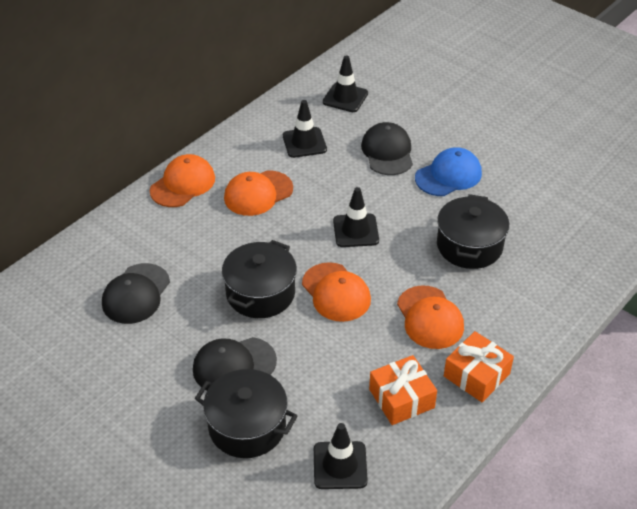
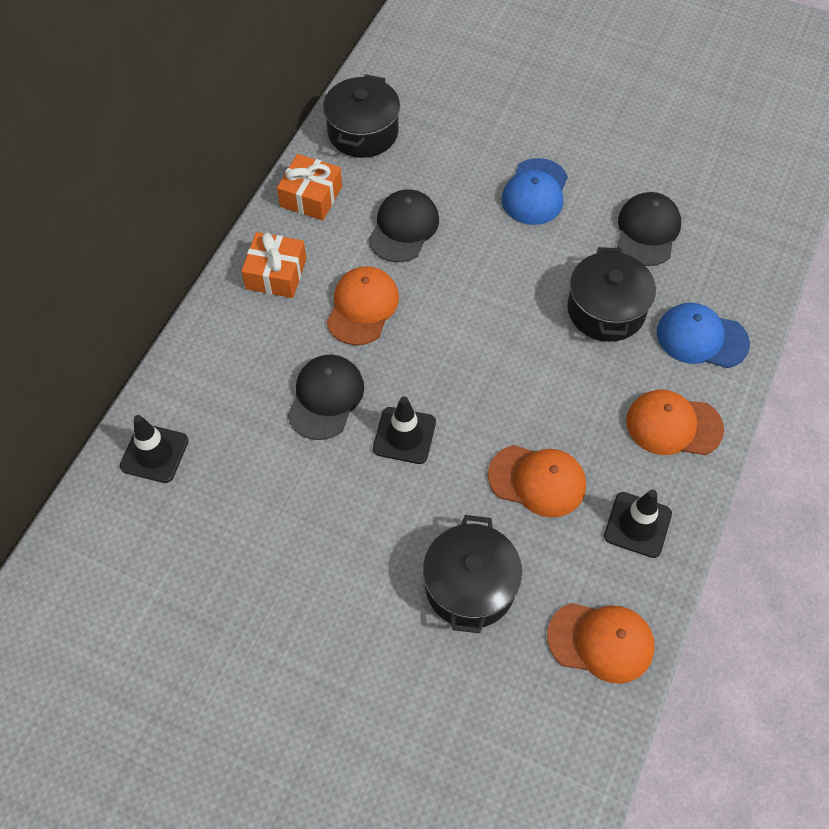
black traffic cone: 4 -> 3
blue cap: 1 -> 2

